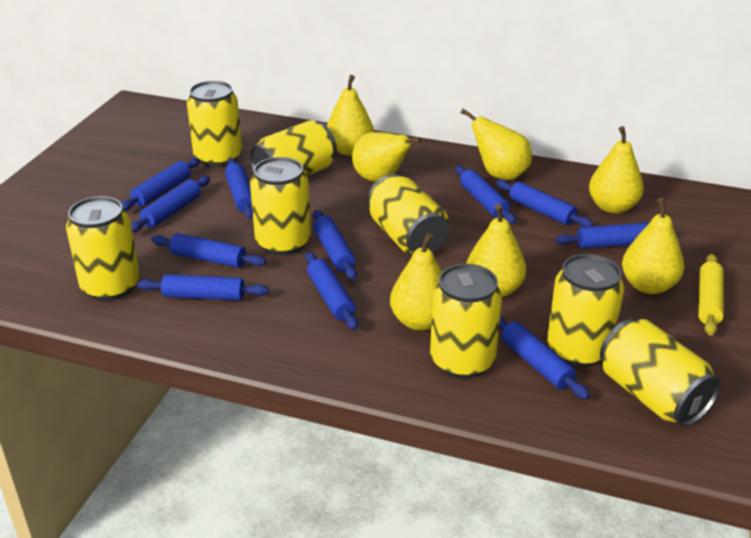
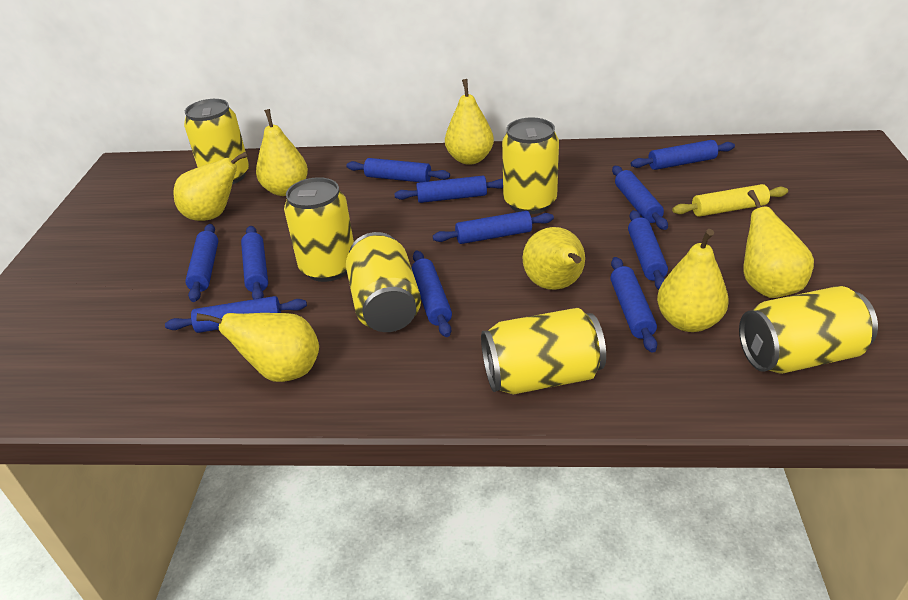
yellow can: 8 -> 6

